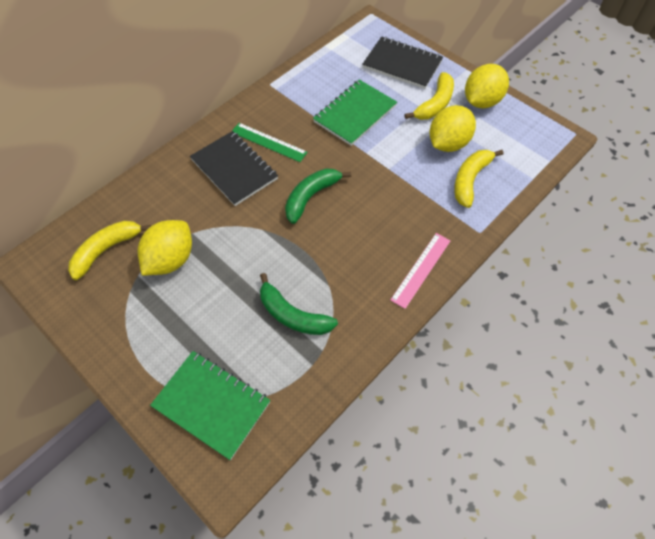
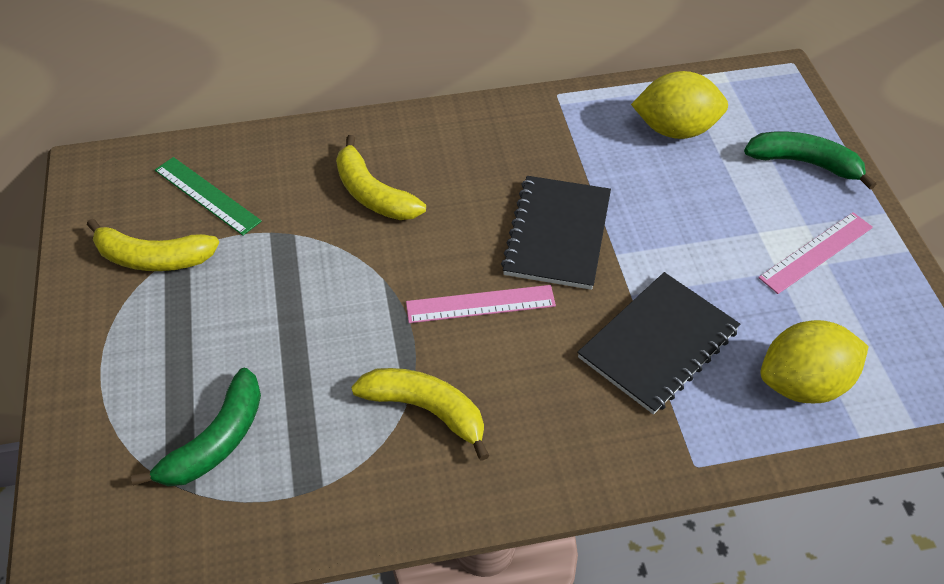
green notebook: 2 -> 0
pink ruler: 1 -> 2
yellow lemon: 3 -> 2

